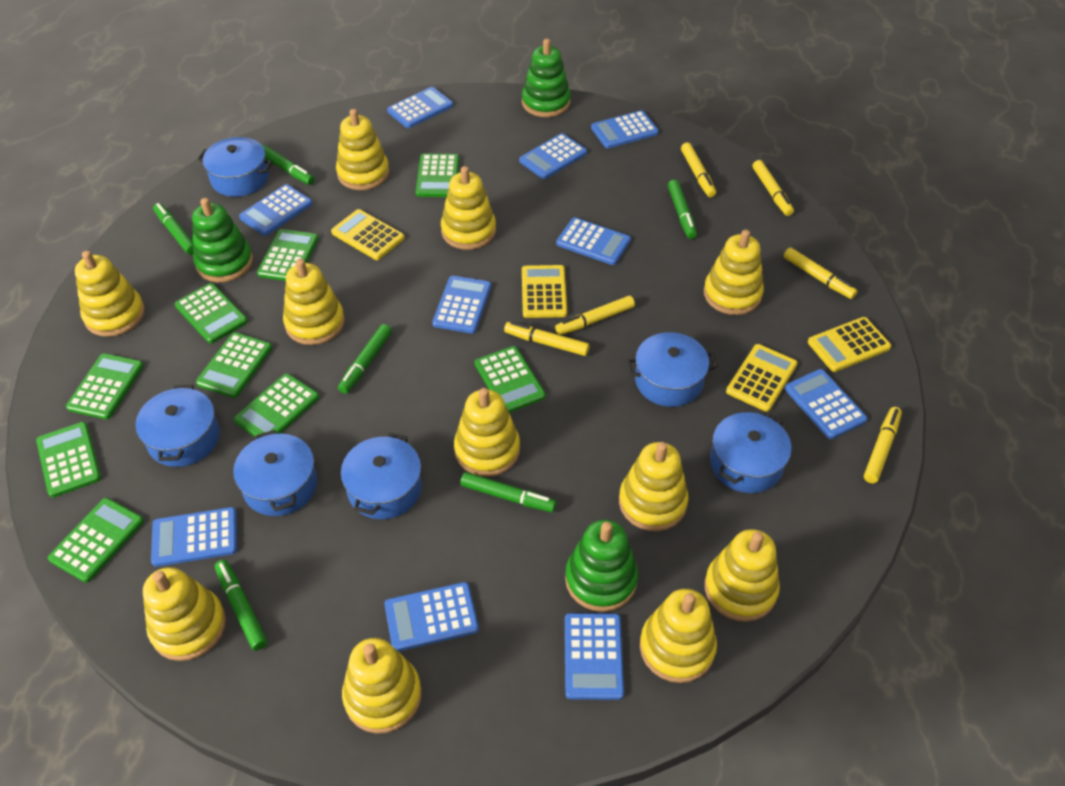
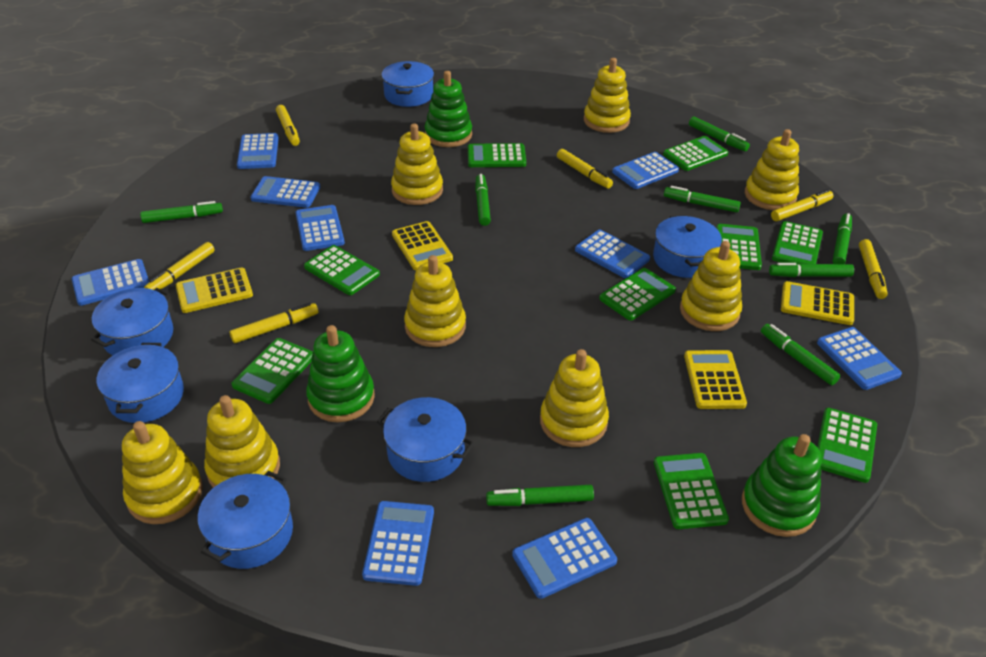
blue calculator: 10 -> 9
green marker: 6 -> 8
yellow stacking toy: 11 -> 8

